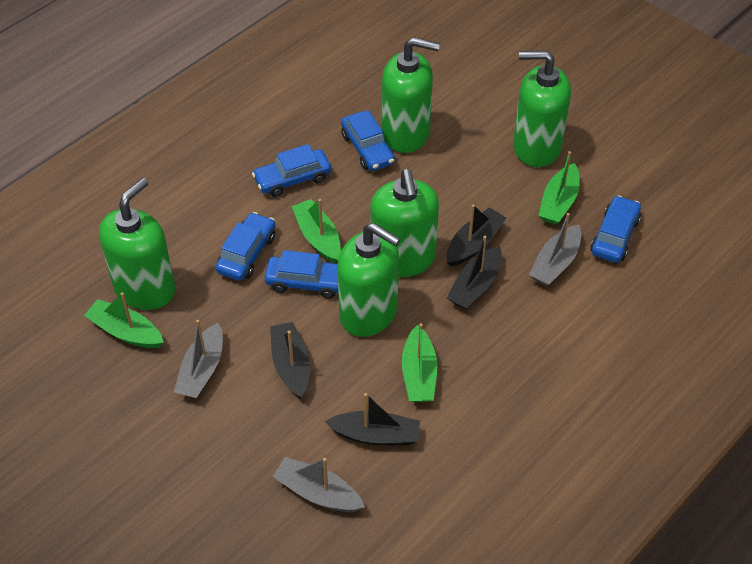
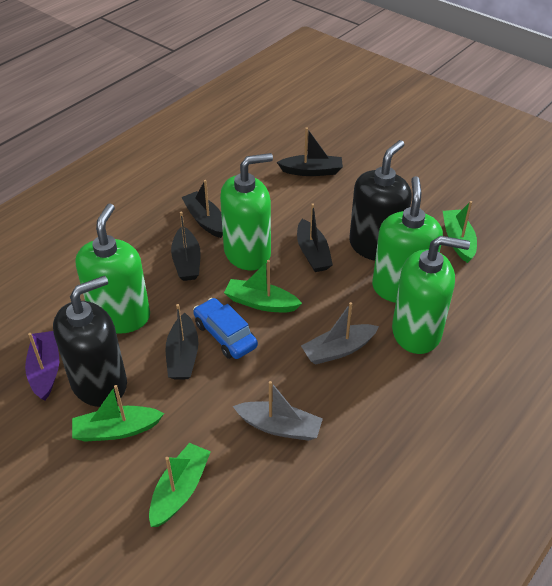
black boat: 4 -> 5
black soap dispenser: 0 -> 2
blue car: 5 -> 1
green soap dispenser: 5 -> 4
grey boat: 3 -> 2
purple boat: 0 -> 1

